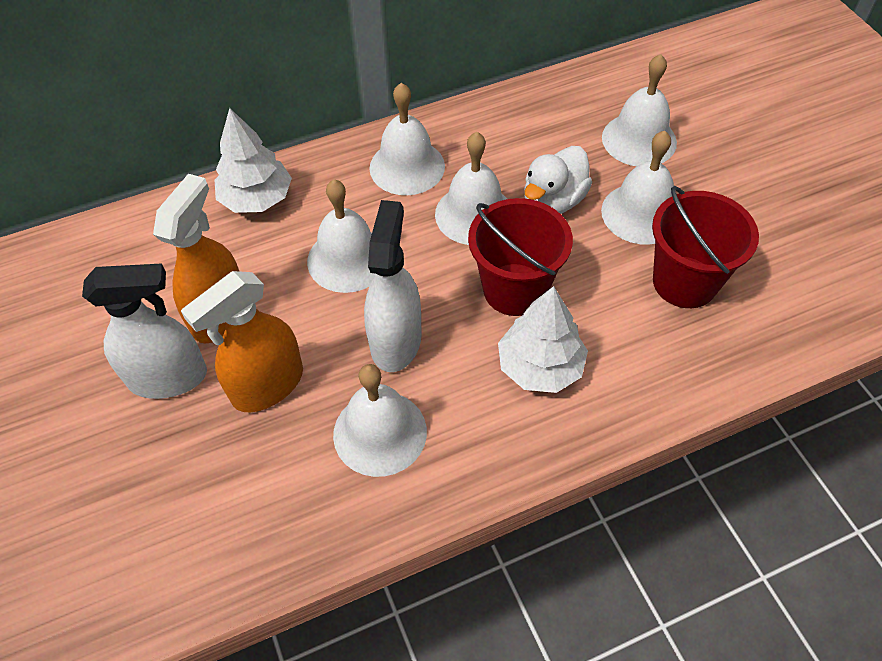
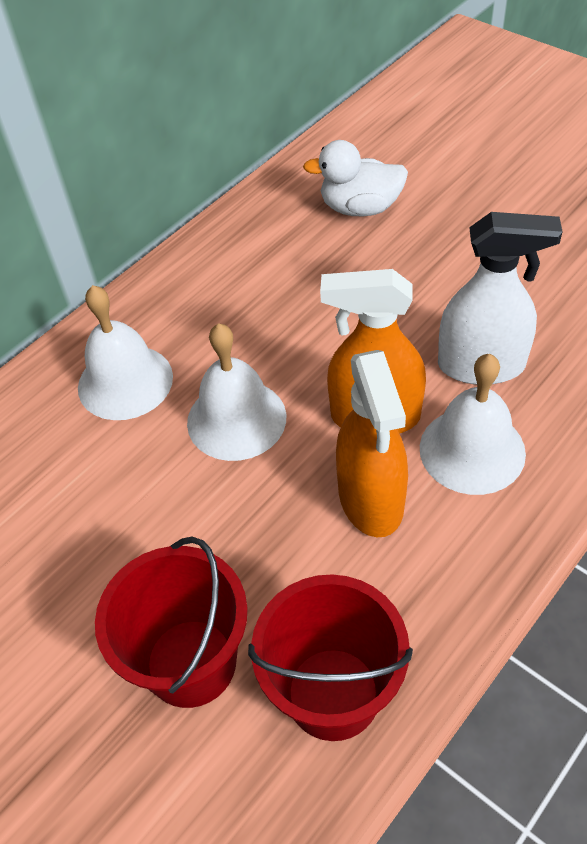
white bell: 6 -> 3
white spray bottle: 2 -> 1
white tree: 2 -> 0

